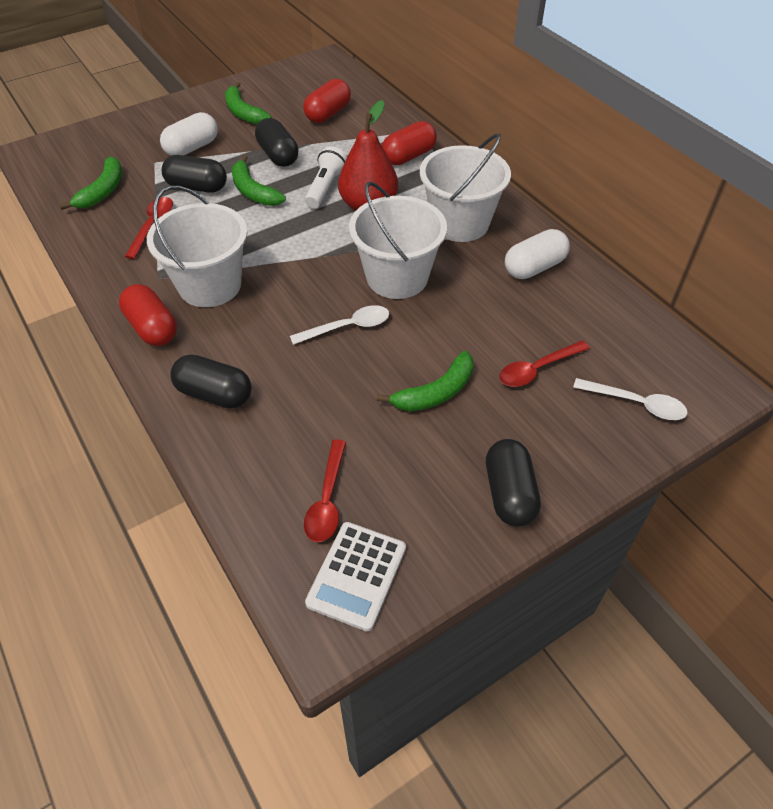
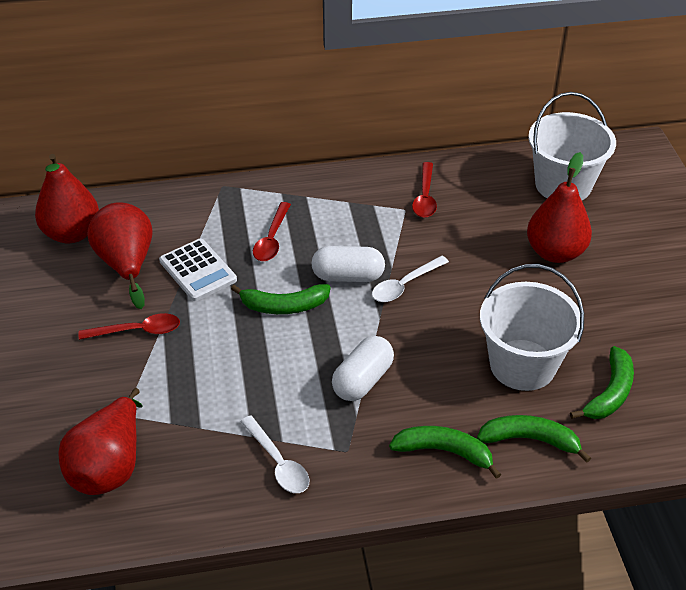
black capsule: 4 -> 0
red capsule: 3 -> 0
red pear: 1 -> 4
white bucket: 3 -> 2
white flashlight: 1 -> 0

